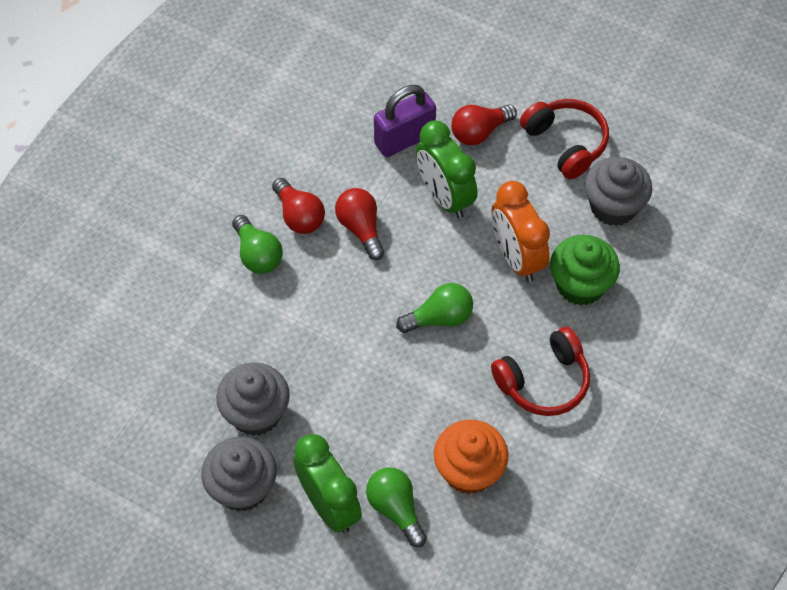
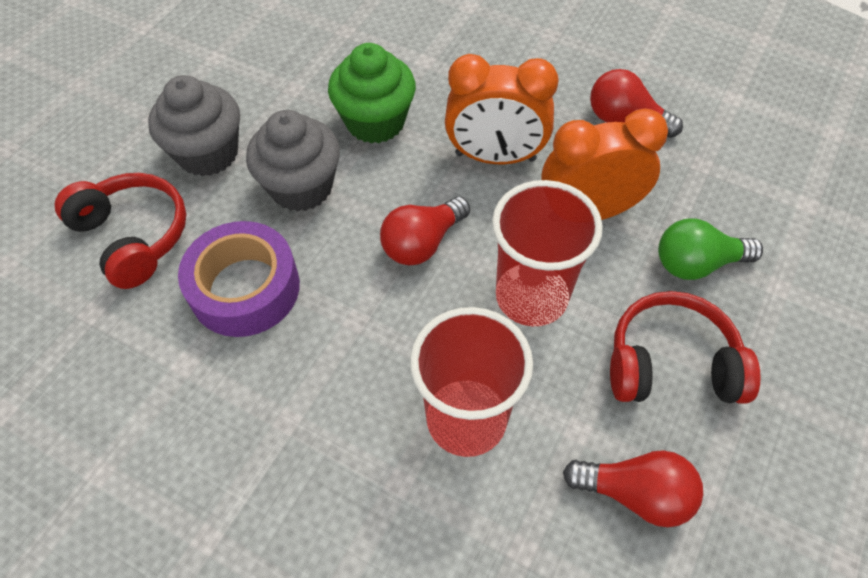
green clock: 2 -> 0
green light bulb: 3 -> 1
grey cupcake: 3 -> 2
orange clock: 1 -> 2
orange cupcake: 1 -> 0
purple padlock: 1 -> 0
purple tape: 0 -> 1
red cup: 0 -> 2

